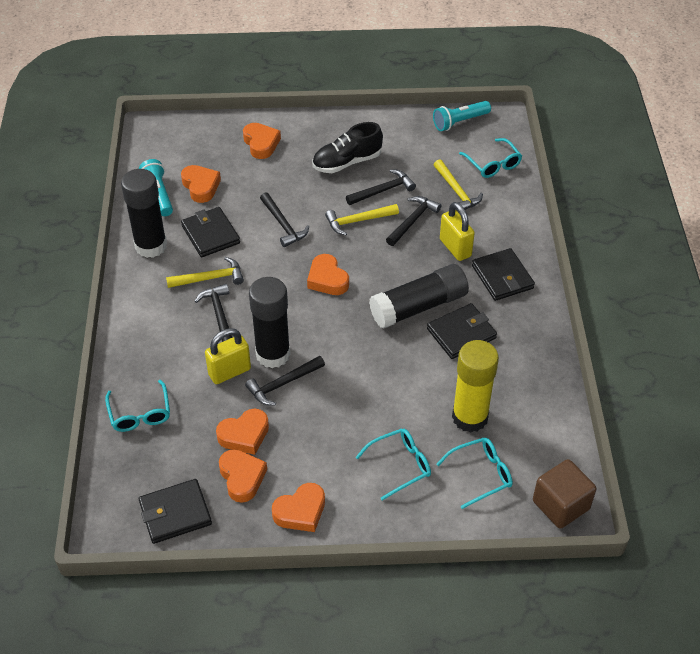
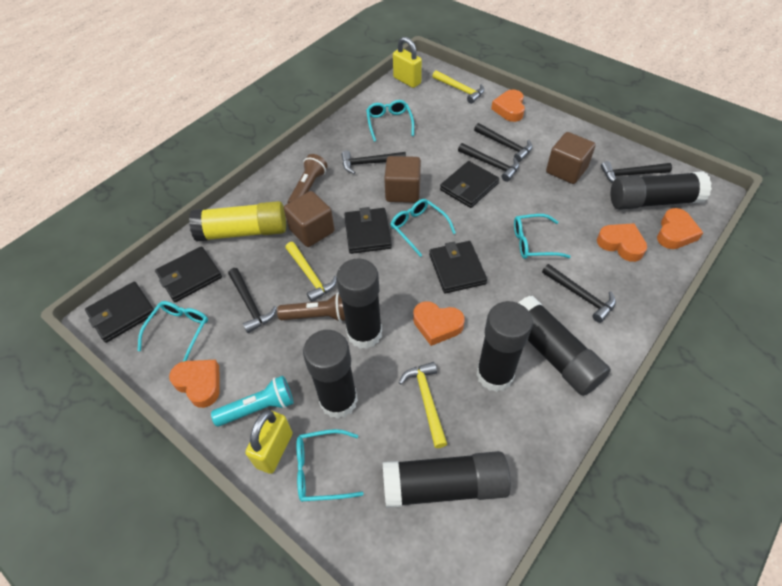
black glue stick: 3 -> 6
black hammer: 5 -> 6
black shoe: 1 -> 0
black wallet: 4 -> 5
brown cube: 1 -> 3
brown flashlight: 0 -> 2
orange heart: 6 -> 5
turquoise flashlight: 2 -> 1
turquoise glasses: 4 -> 5

